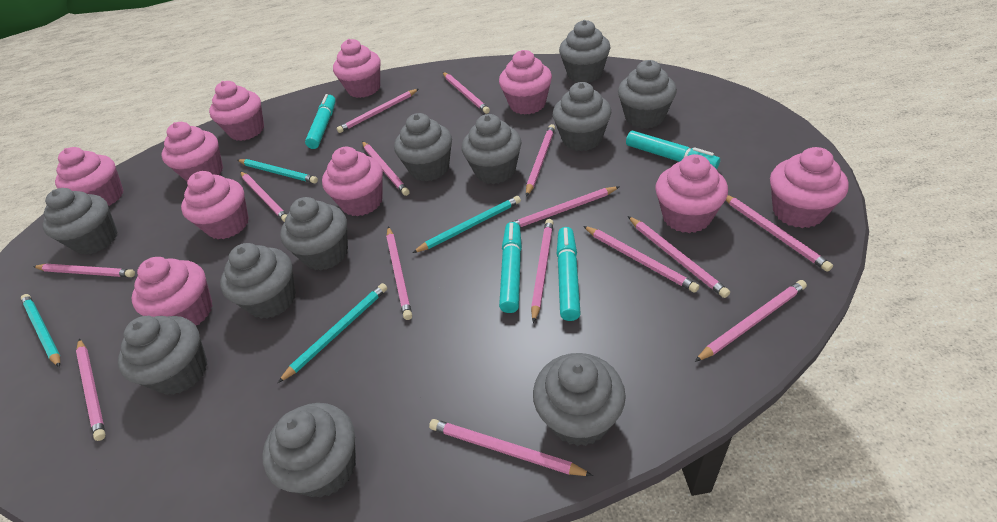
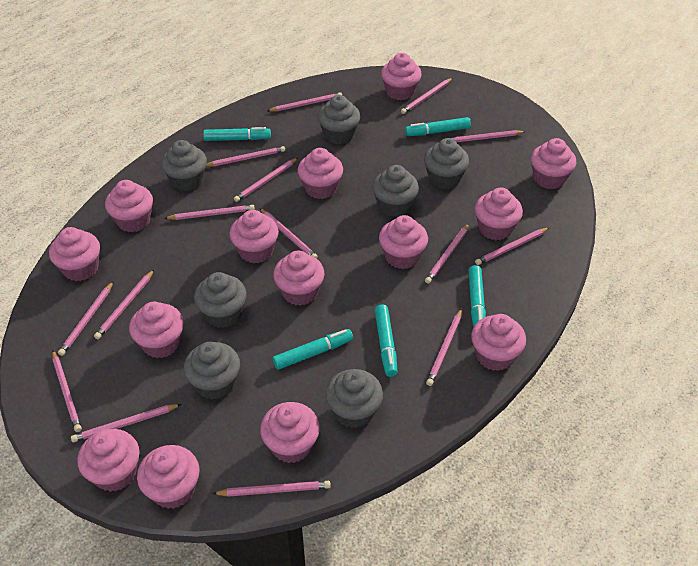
grey cupcake: 11 -> 7
pink cupcake: 10 -> 14
turquoise marker: 4 -> 5
turquoise pencil: 4 -> 0

